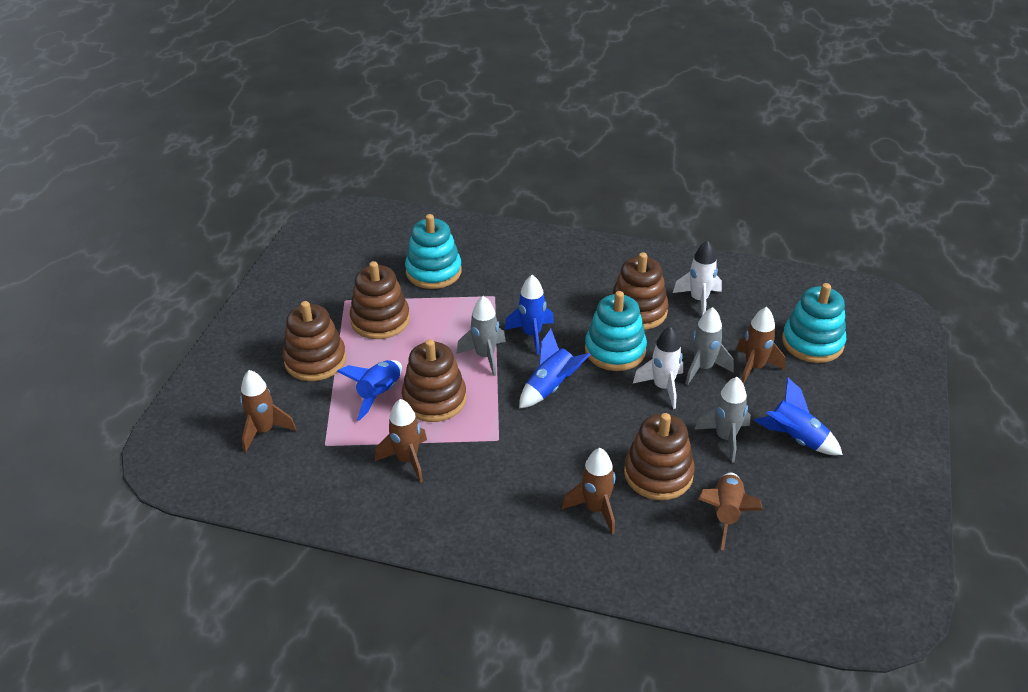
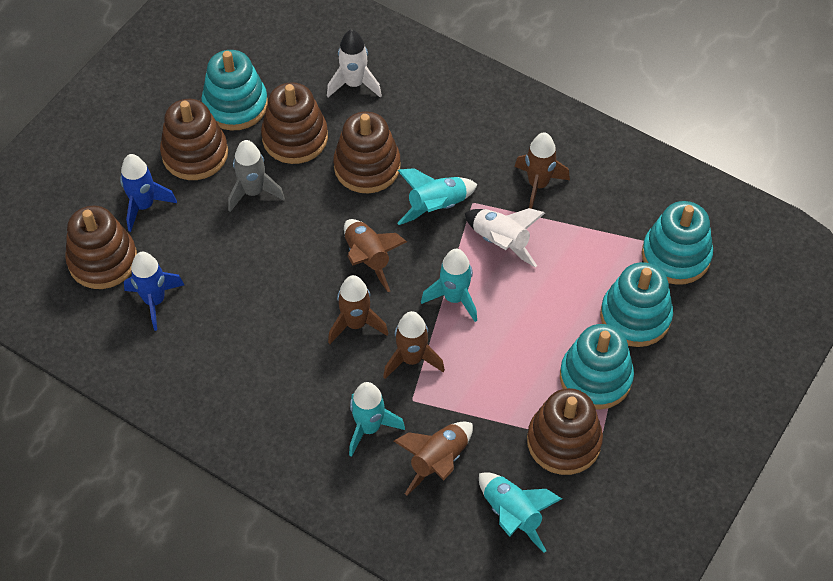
blue rocket: 4 -> 2
grey rocket: 3 -> 1
turquoise rocket: 0 -> 4
turquoise stacking toy: 3 -> 4

